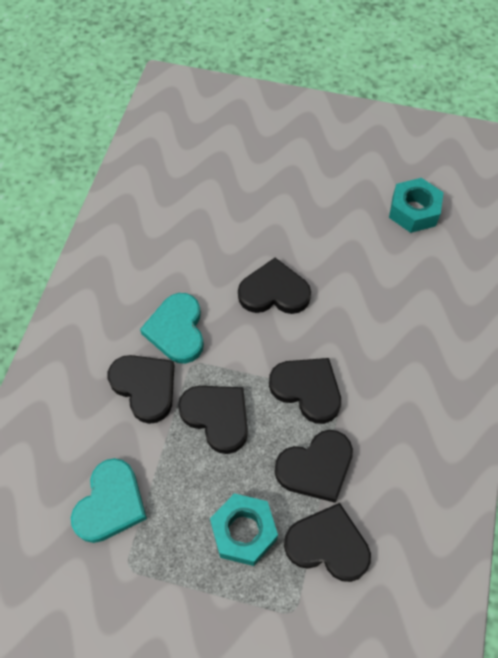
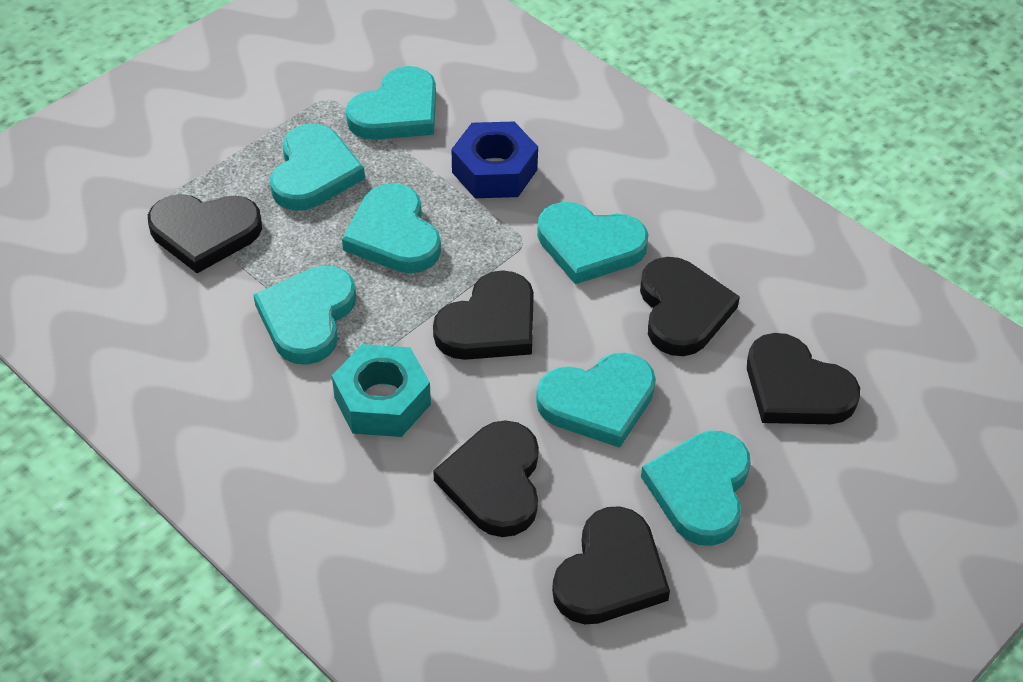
blue nut: 0 -> 1
turquoise heart: 2 -> 7
turquoise nut: 2 -> 1

